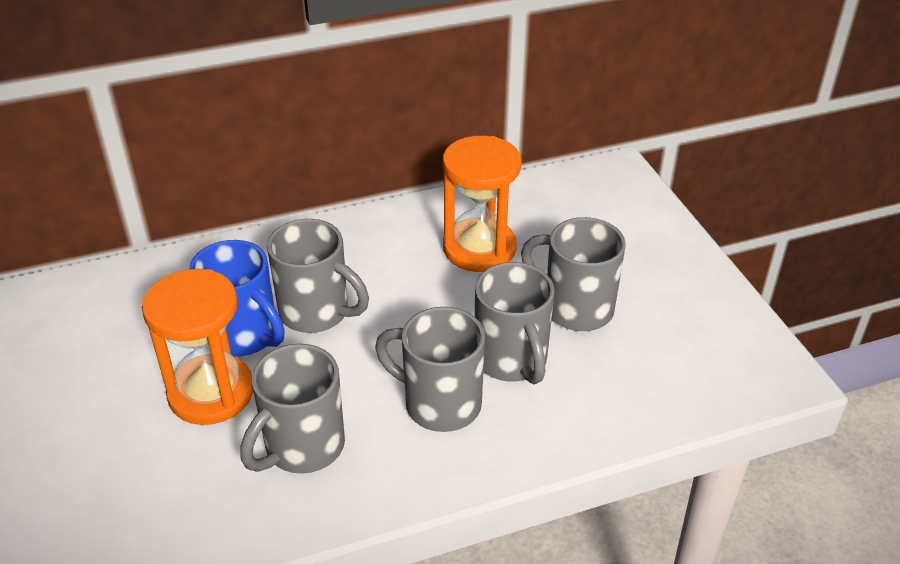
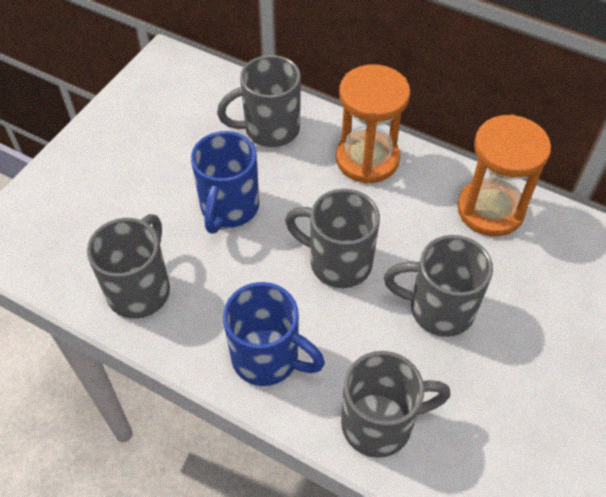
blue mug: 1 -> 2

